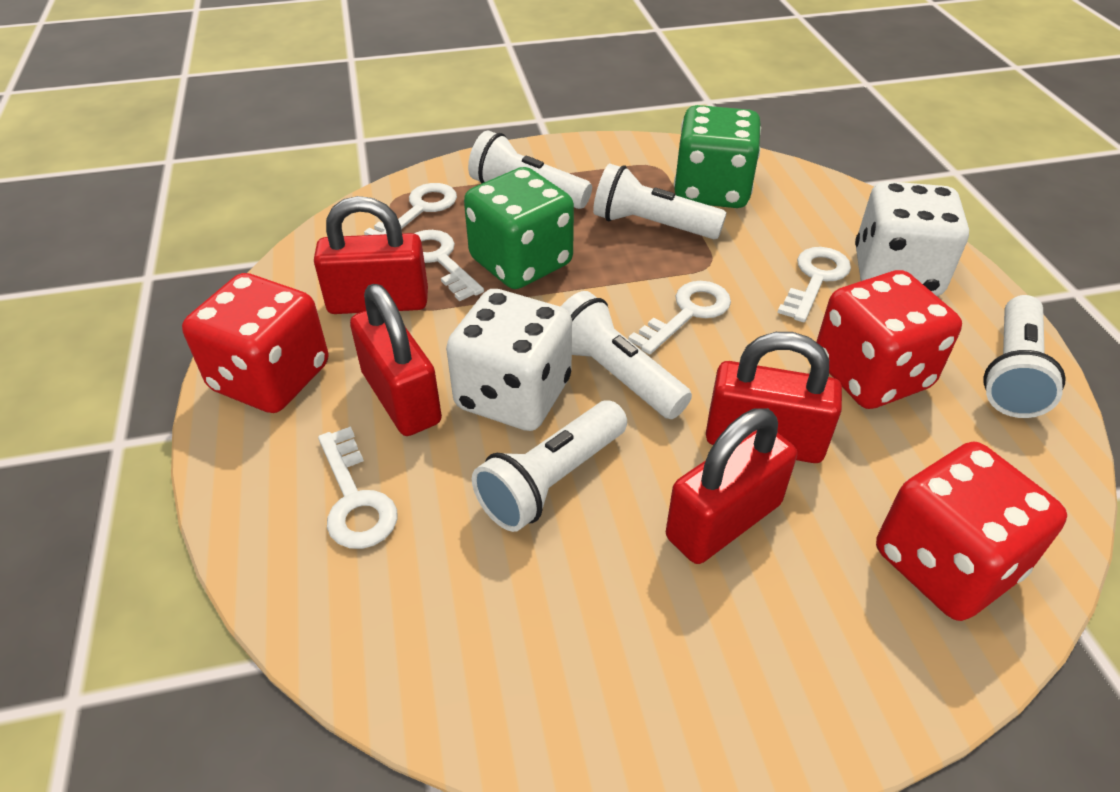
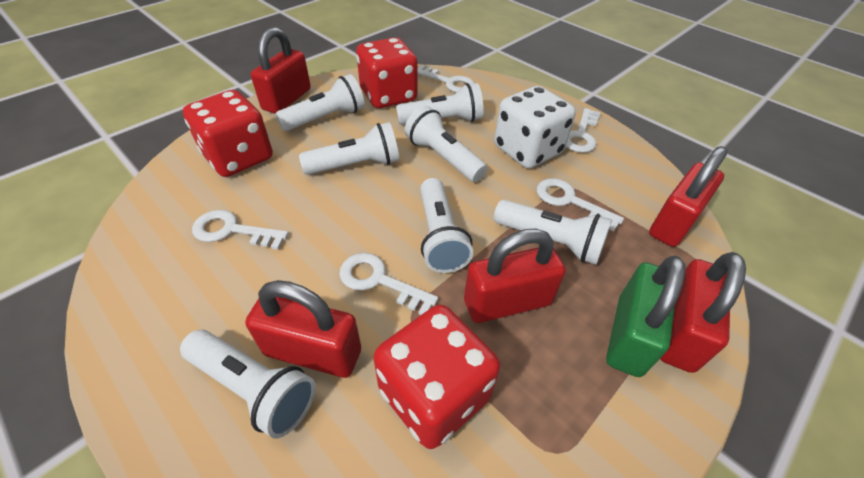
green dice: 2 -> 0
green padlock: 0 -> 1
red padlock: 4 -> 5
white dice: 2 -> 1
white flashlight: 5 -> 7

